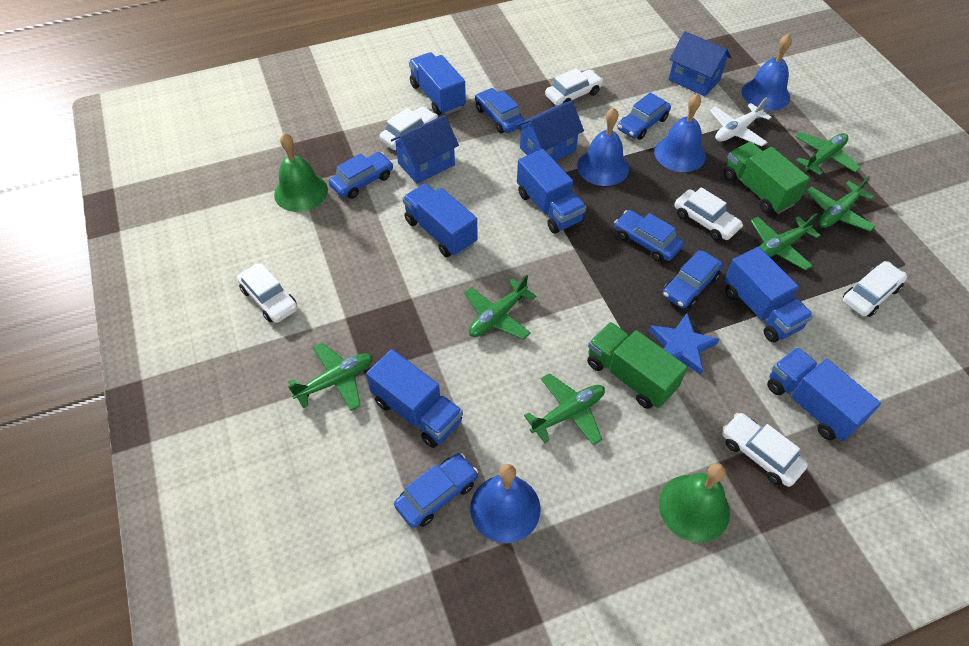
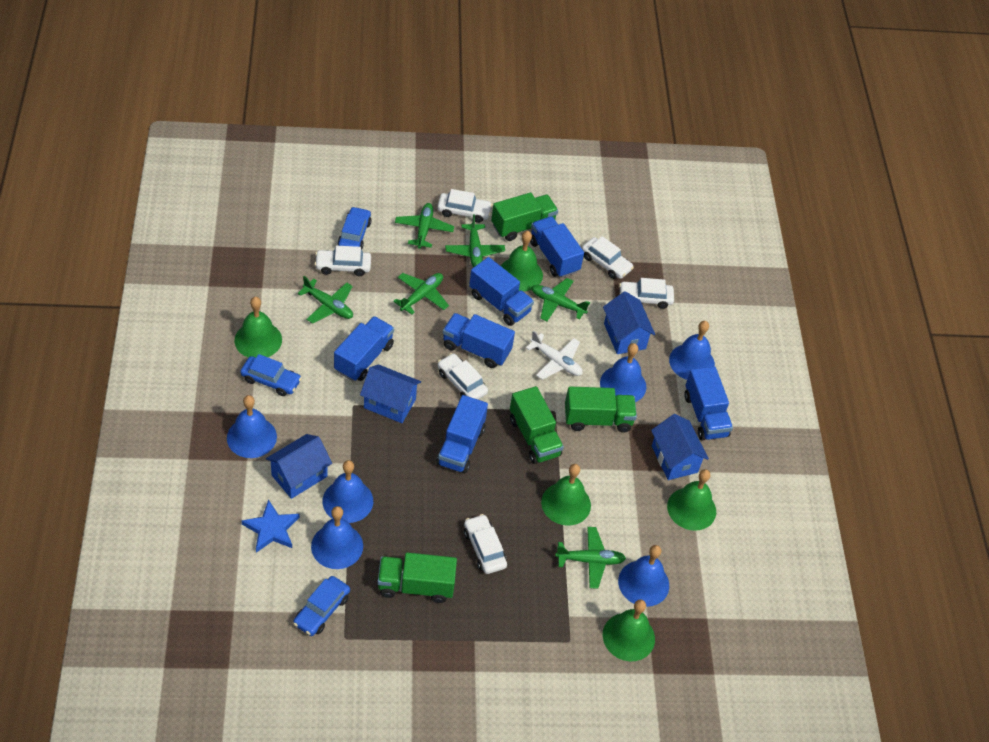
blue bell: 4 -> 6
blue car: 6 -> 3
blue house: 3 -> 4
green bell: 2 -> 5
green truck: 2 -> 4

